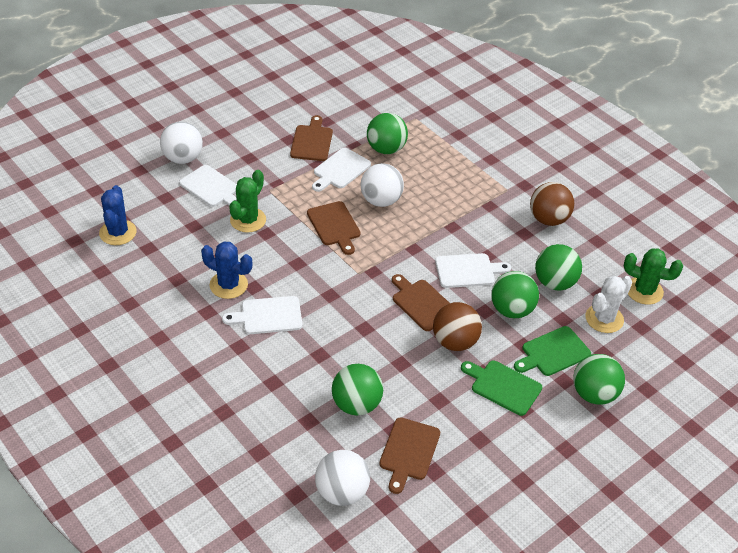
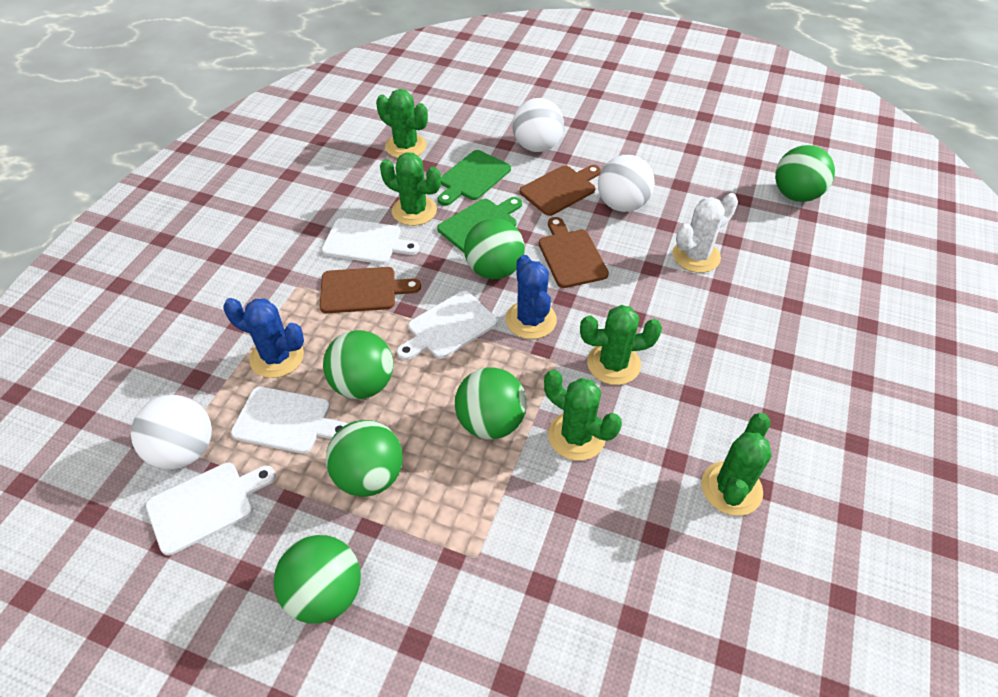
brown ball: 2 -> 0
brown cutting board: 4 -> 3
green ball: 5 -> 6
green cactus: 2 -> 5

